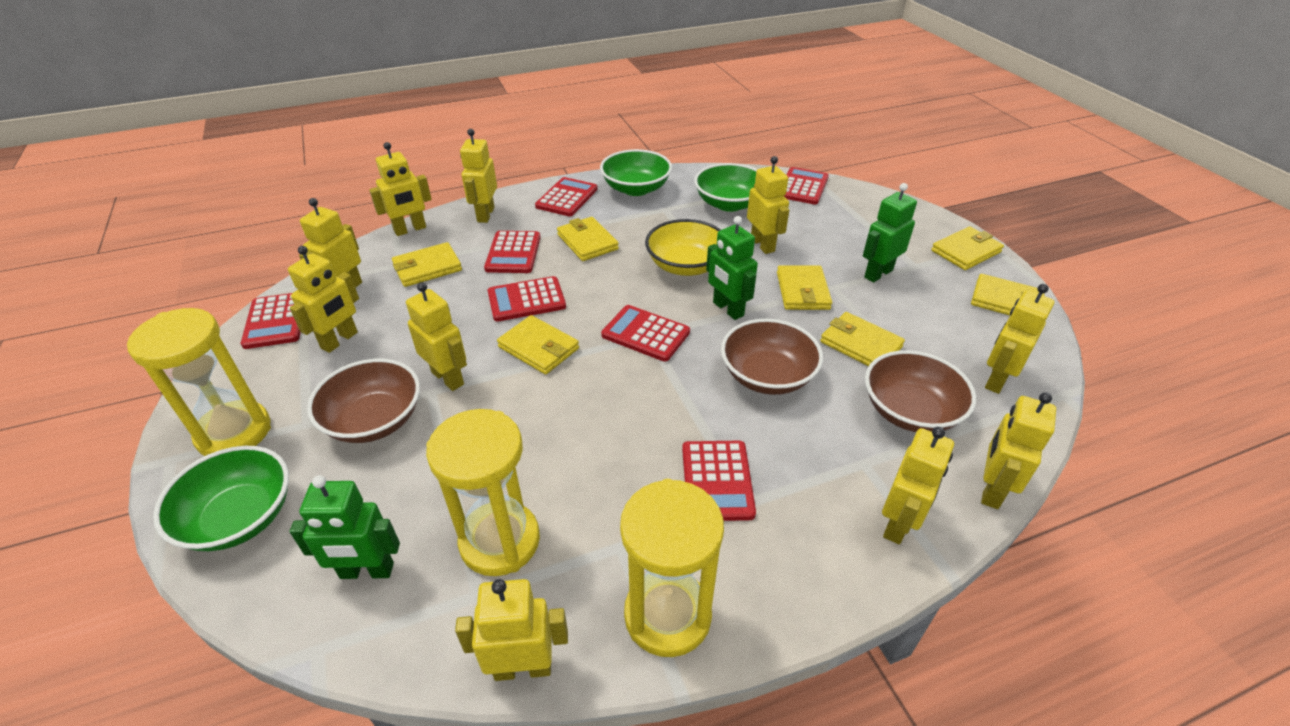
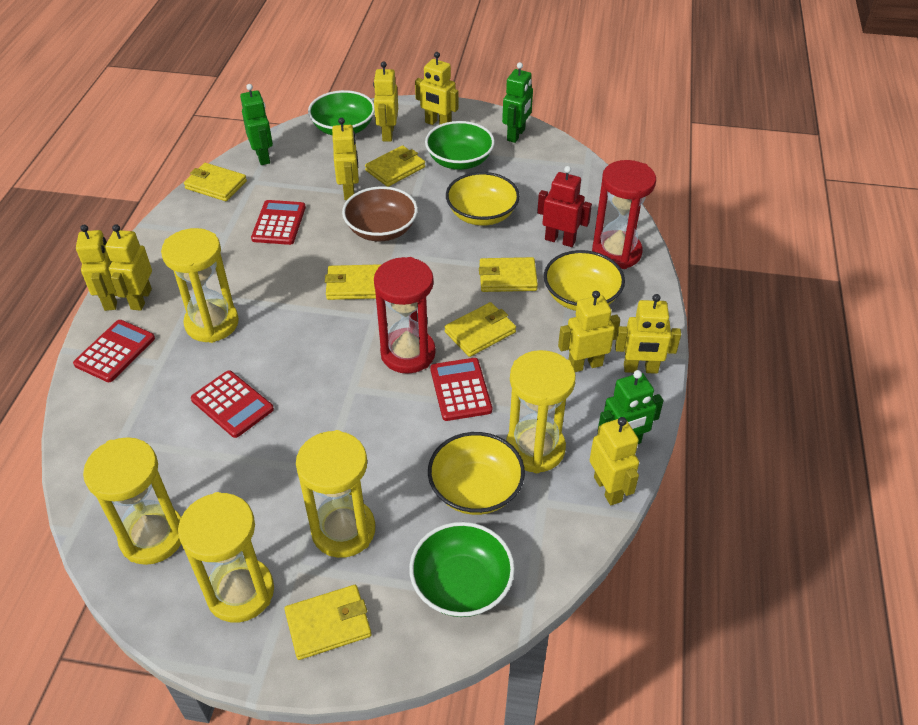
brown bowl: 3 -> 1
red calculator: 7 -> 4
red hourglass: 0 -> 2
red robot: 0 -> 1
yellow bowl: 1 -> 3
yellow hourglass: 3 -> 5
yellow robot: 10 -> 8
yellow wallet: 7 -> 6

